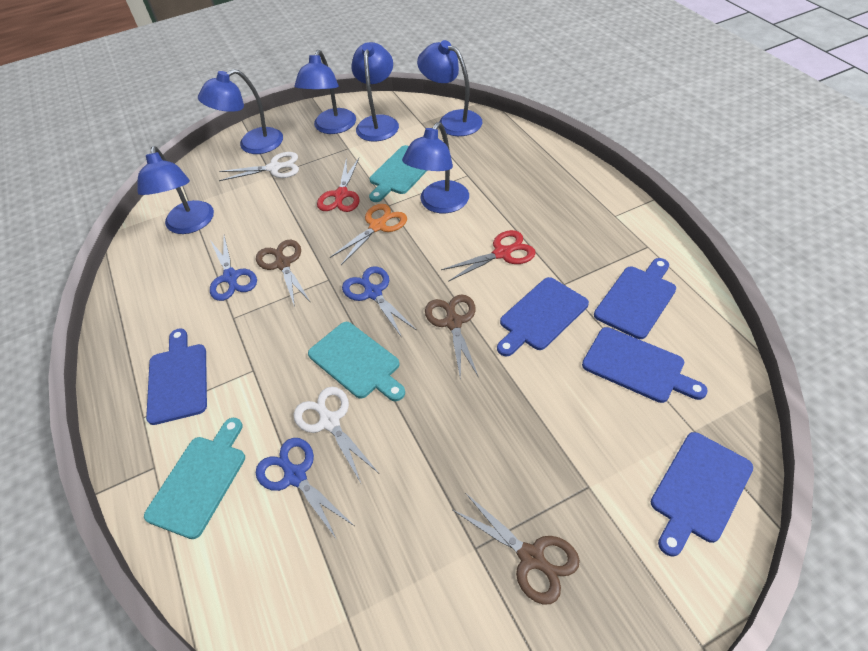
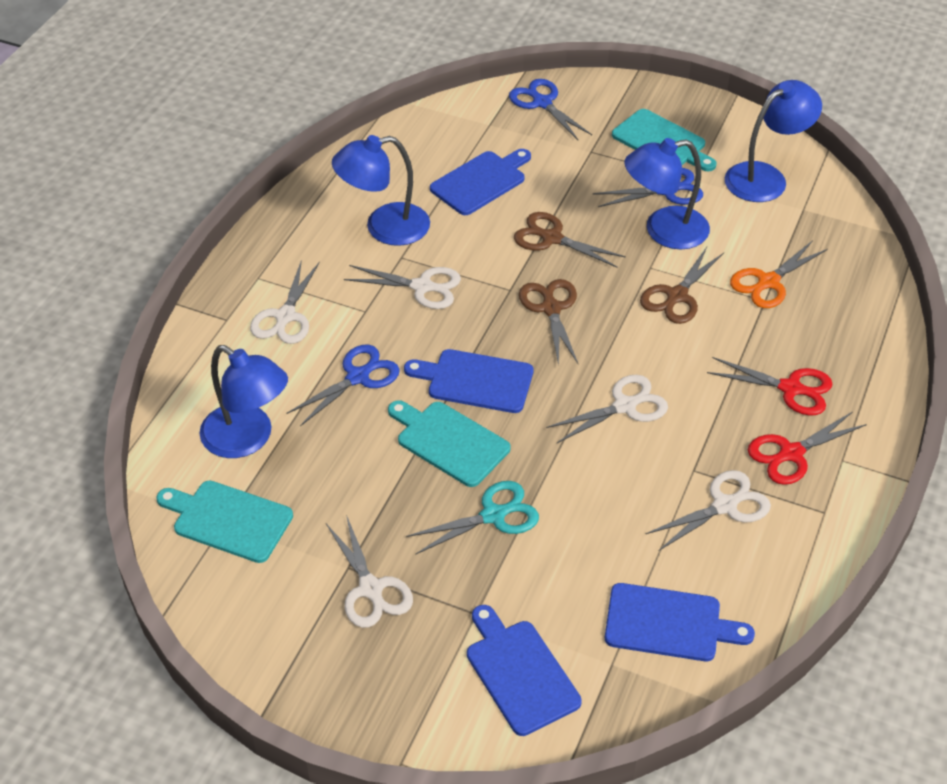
blue cutting board: 5 -> 4
blue lamp: 6 -> 4
turquoise scissors: 0 -> 1
white scissors: 2 -> 5

